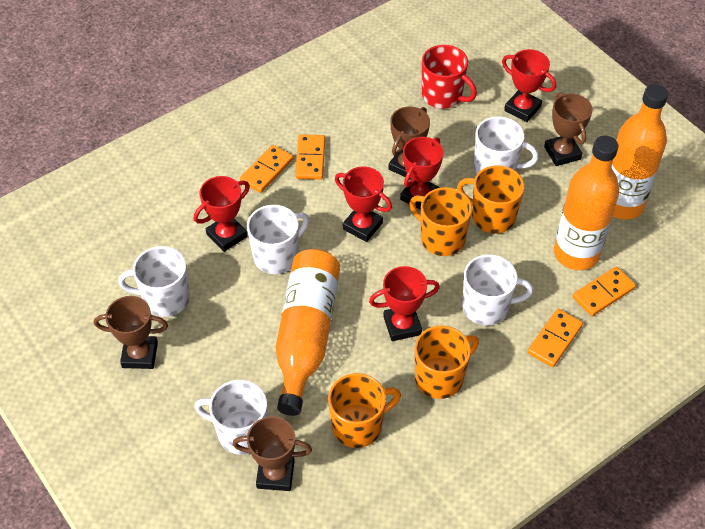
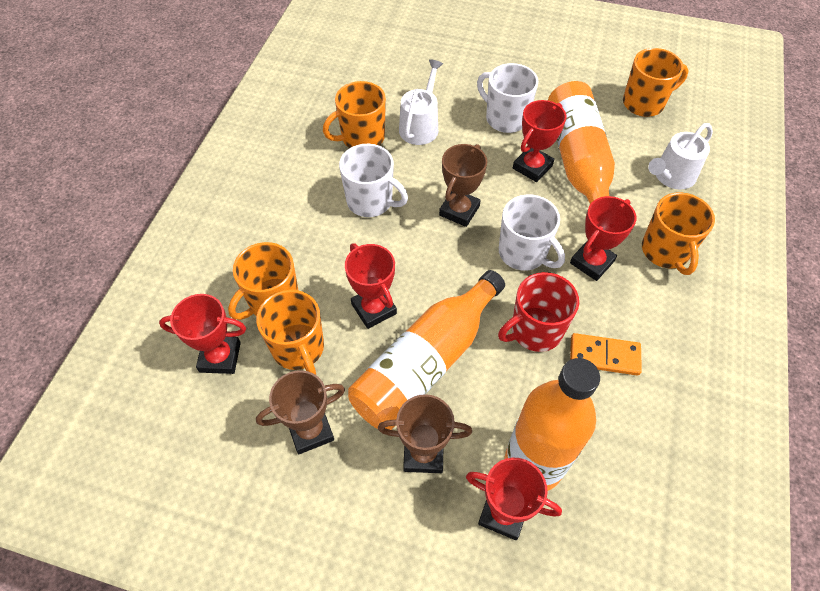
brown trophy: 4 -> 3
orange domino: 4 -> 1
orange mug: 4 -> 5
white mug: 5 -> 3
white watering can: 0 -> 2

